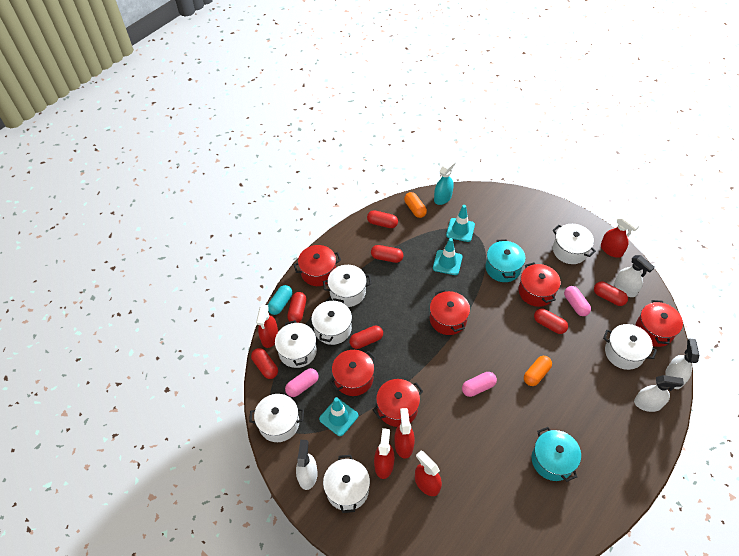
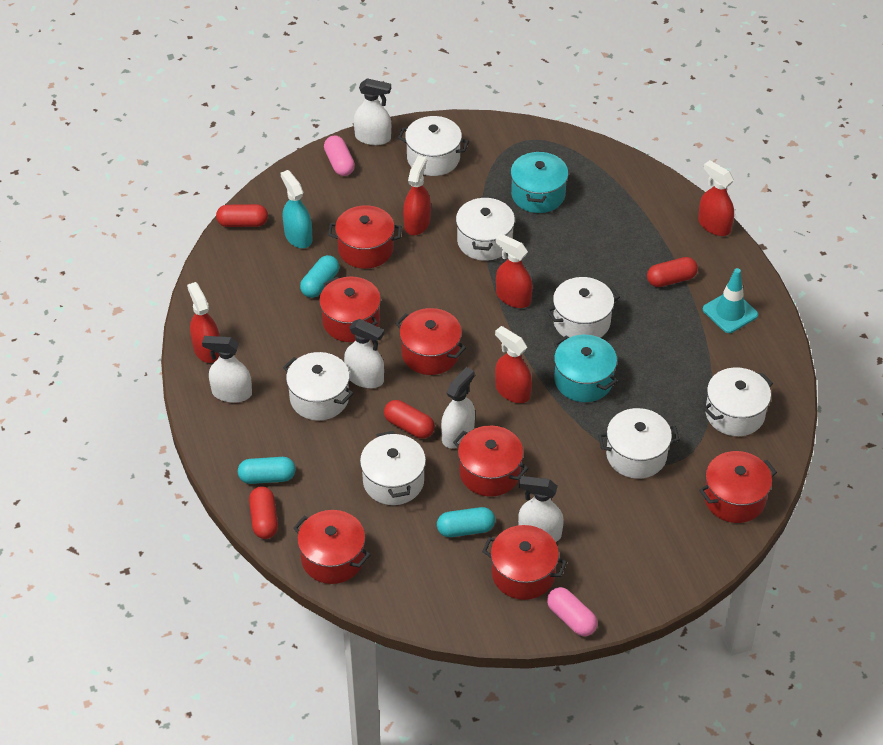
orange capsule: 2 -> 0
pink capsule: 3 -> 2
red capsule: 7 -> 4
red pot: 6 -> 7
turquoise capsule: 1 -> 3
turquoise traffic cone: 3 -> 1
white spray bottle: 4 -> 5

